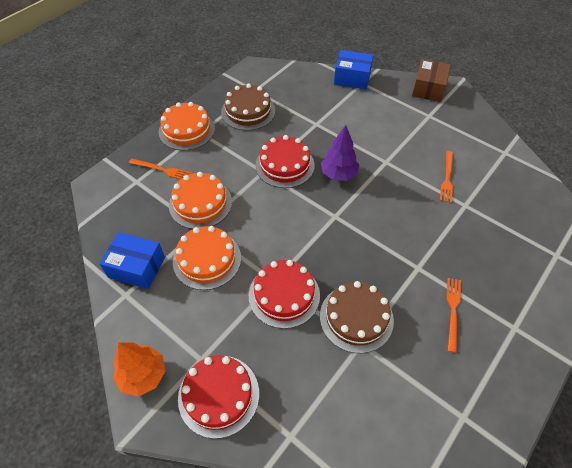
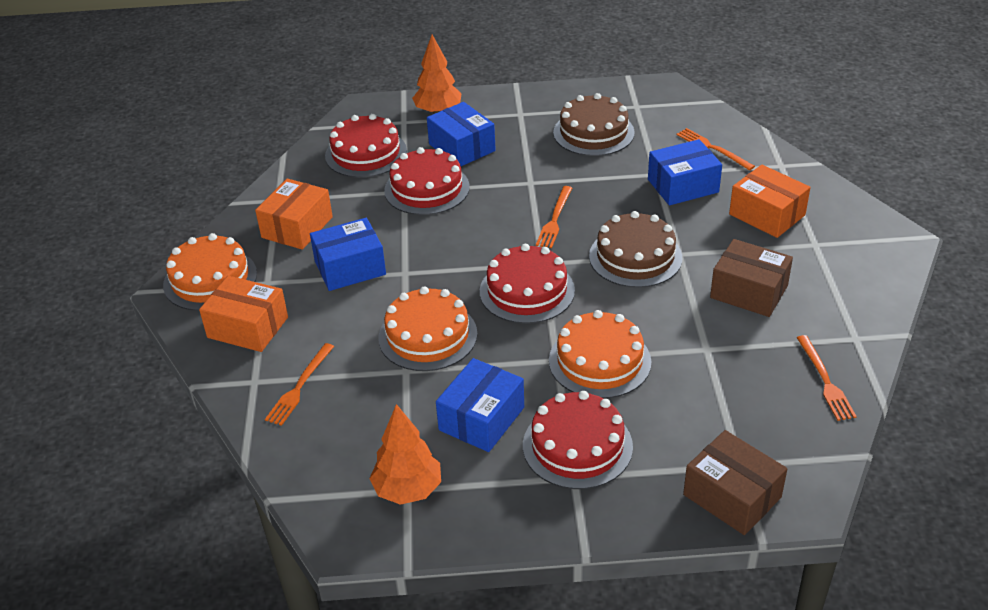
blue box: 2 -> 4
brown box: 1 -> 2
orange box: 0 -> 3
orange fork: 3 -> 4
orange tree: 1 -> 2
purple tree: 1 -> 0
red cake: 3 -> 4

